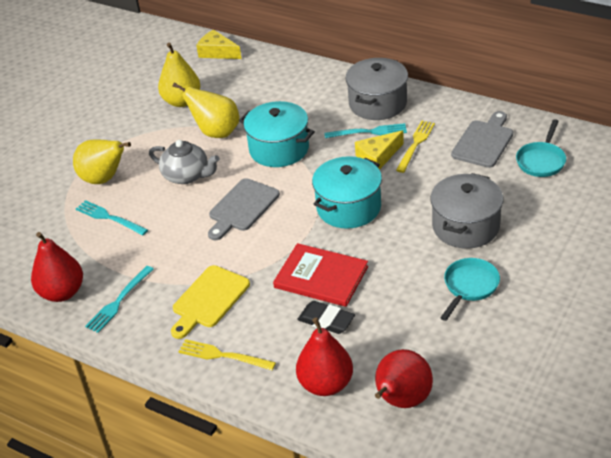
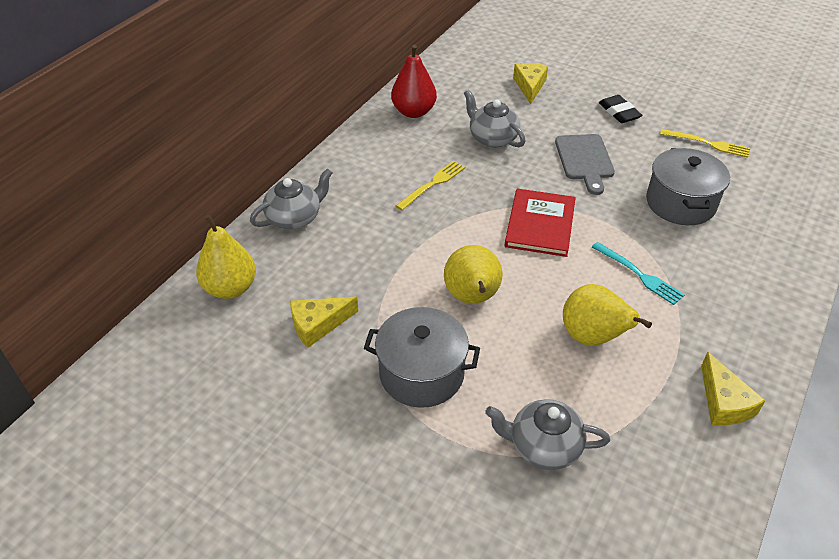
grey cutting board: 2 -> 1
grey teapot: 1 -> 3
red pear: 3 -> 1
turquoise fork: 3 -> 1
turquoise pan: 2 -> 0
turquoise pot: 2 -> 0
yellow cheese: 2 -> 3
yellow cutting board: 1 -> 0

